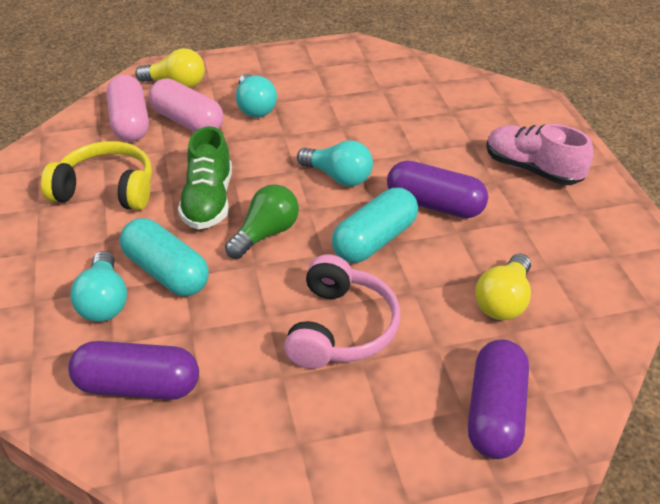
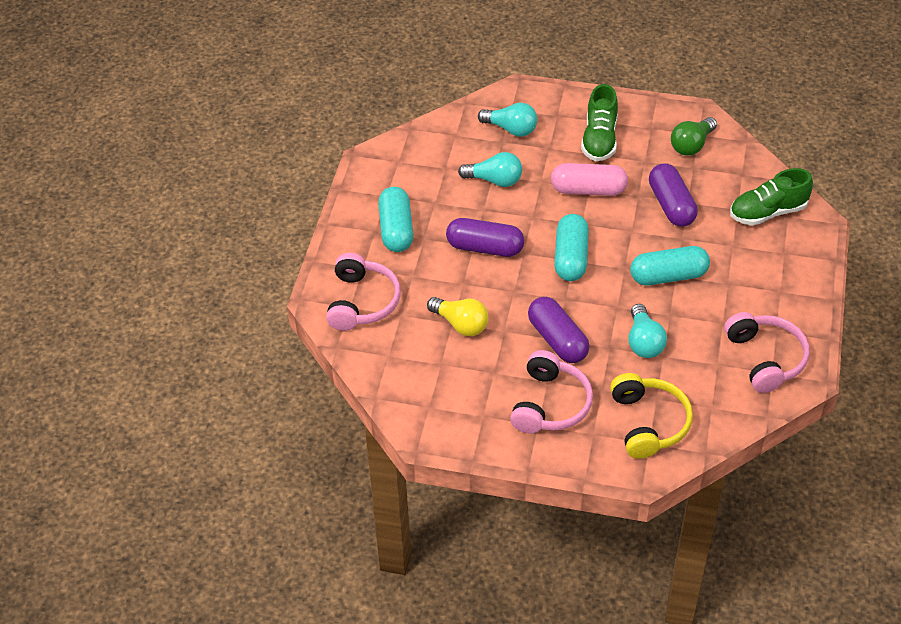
green shoe: 1 -> 2
pink capsule: 2 -> 1
pink headphones: 1 -> 3
pink shoe: 1 -> 0
turquoise capsule: 2 -> 3
yellow light bulb: 2 -> 1

